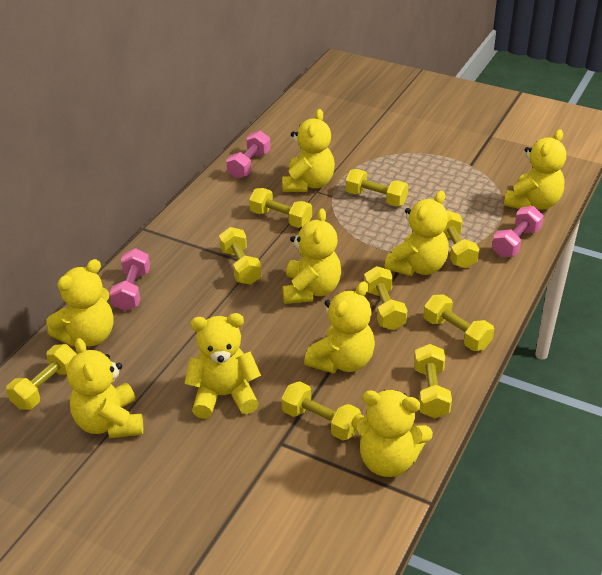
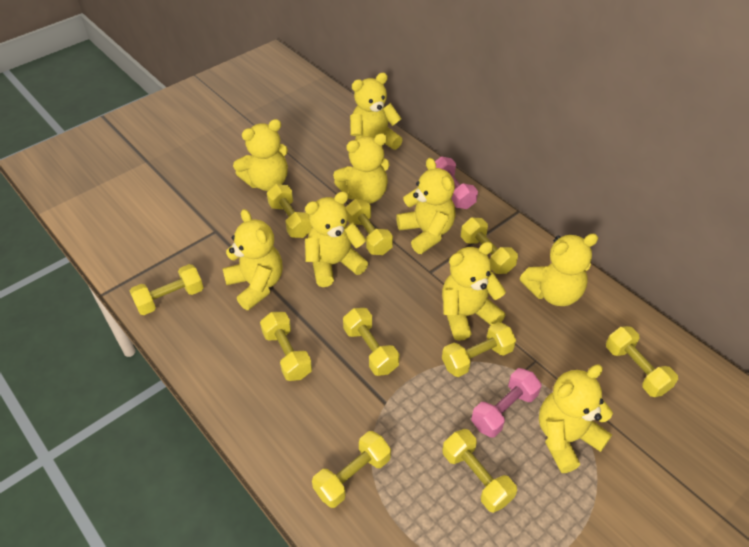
pink dumbbell: 3 -> 2
yellow dumbbell: 9 -> 10

